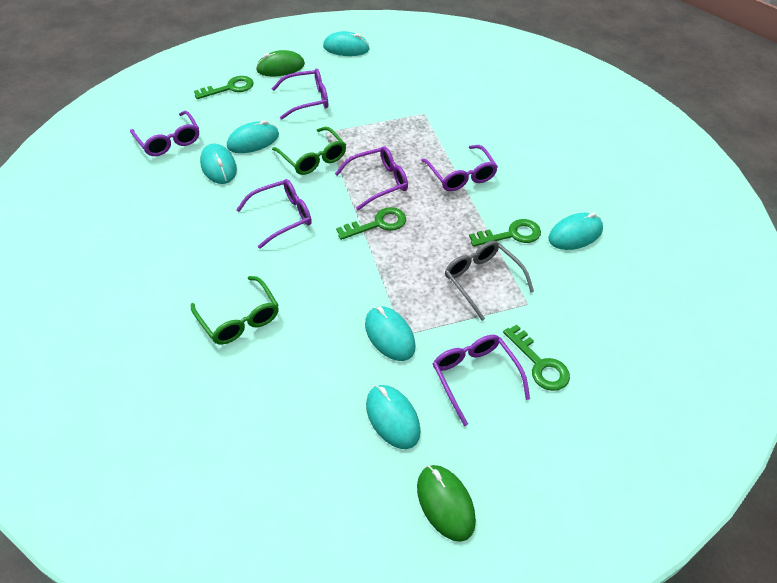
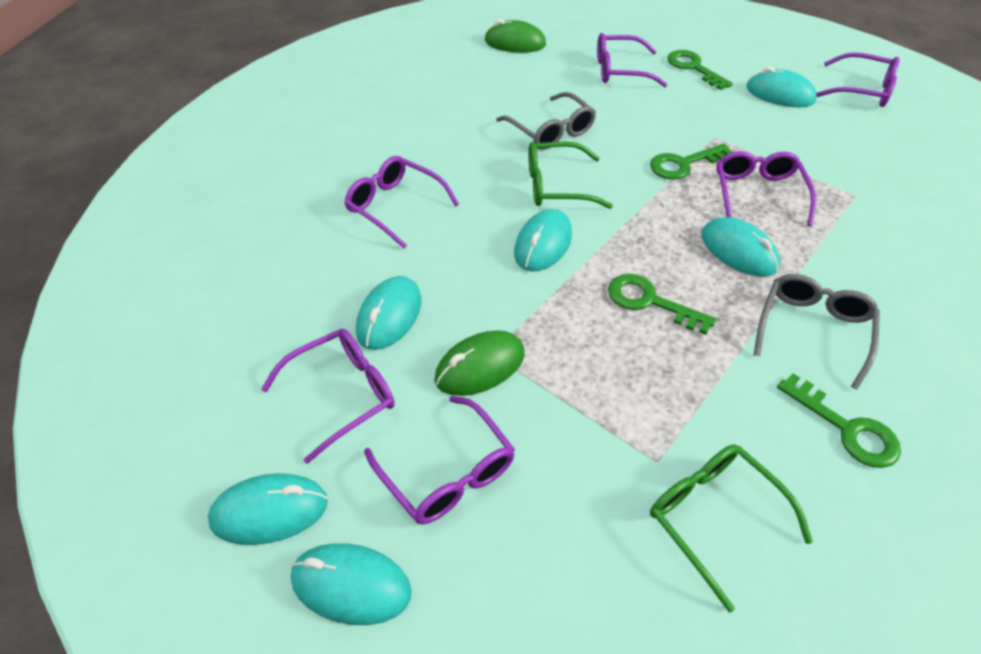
grey glasses: 1 -> 2

